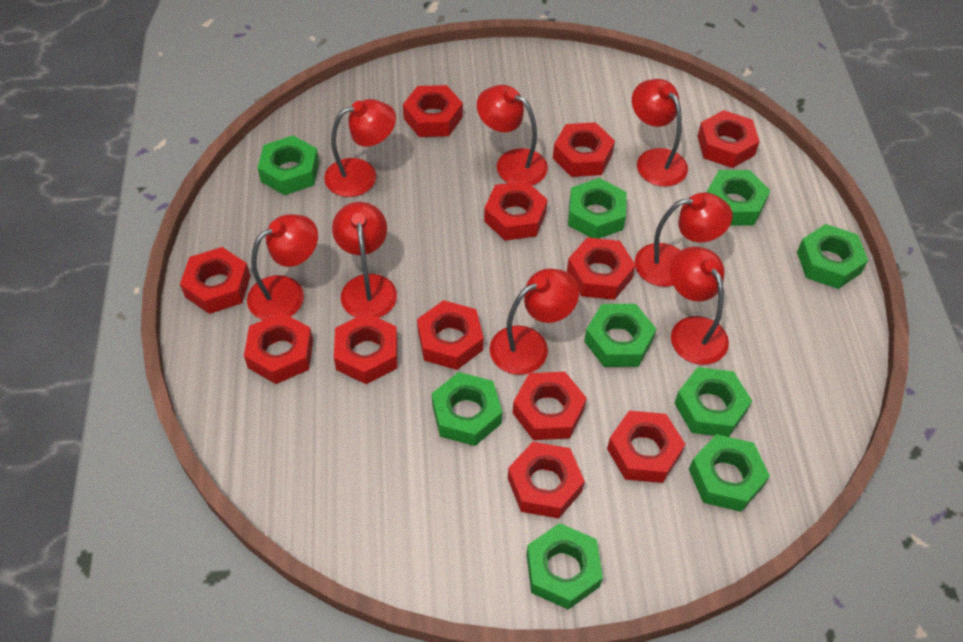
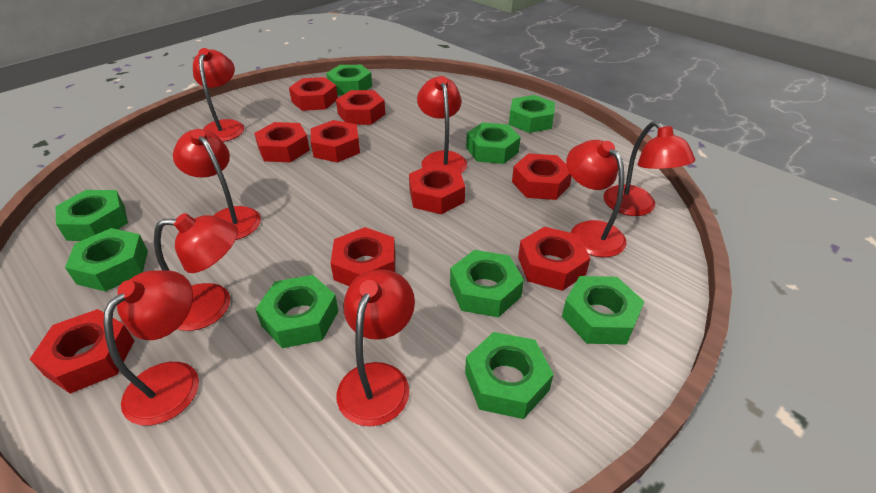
red nut: 12 -> 9

